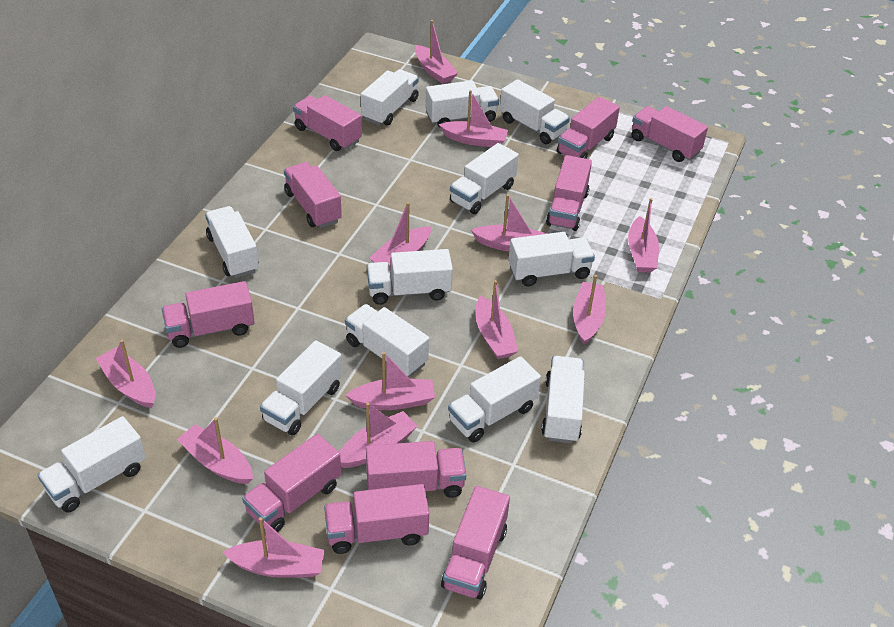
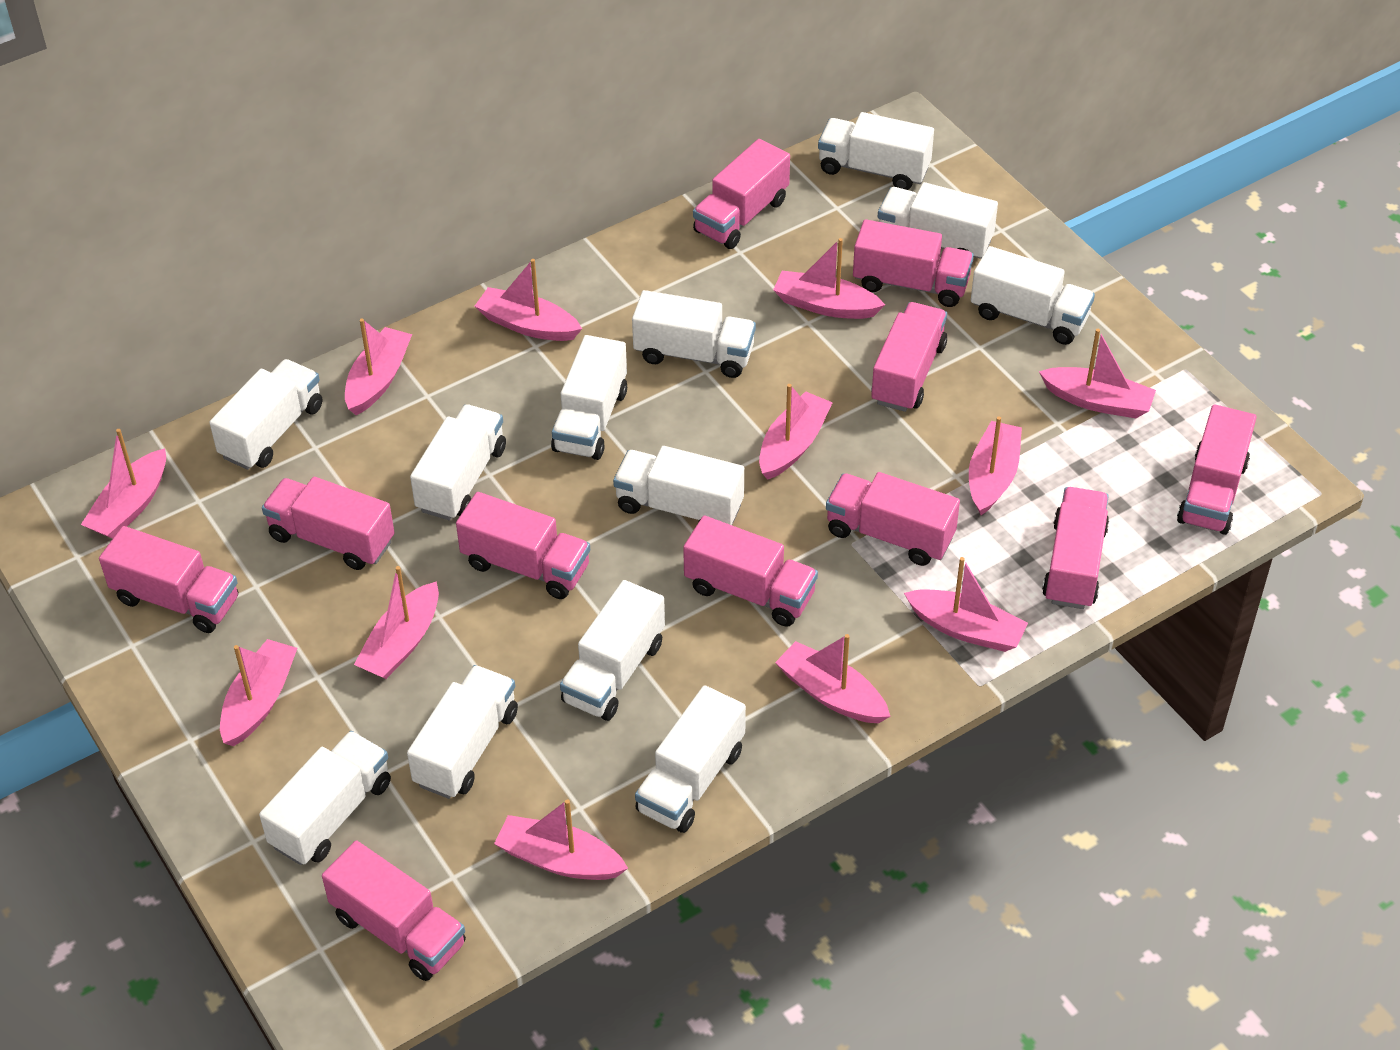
pink truck: 10 -> 11

